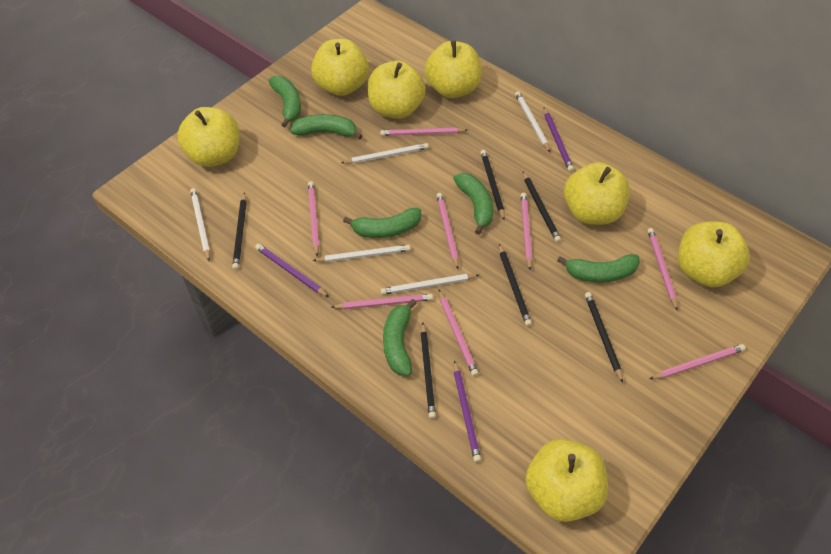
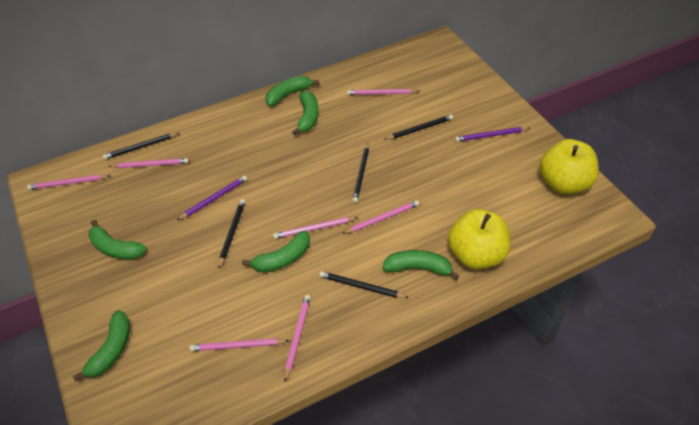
black pencil: 6 -> 5
pink pencil: 8 -> 7
purple pencil: 3 -> 2
white pencil: 5 -> 0
yellow apple: 7 -> 2

